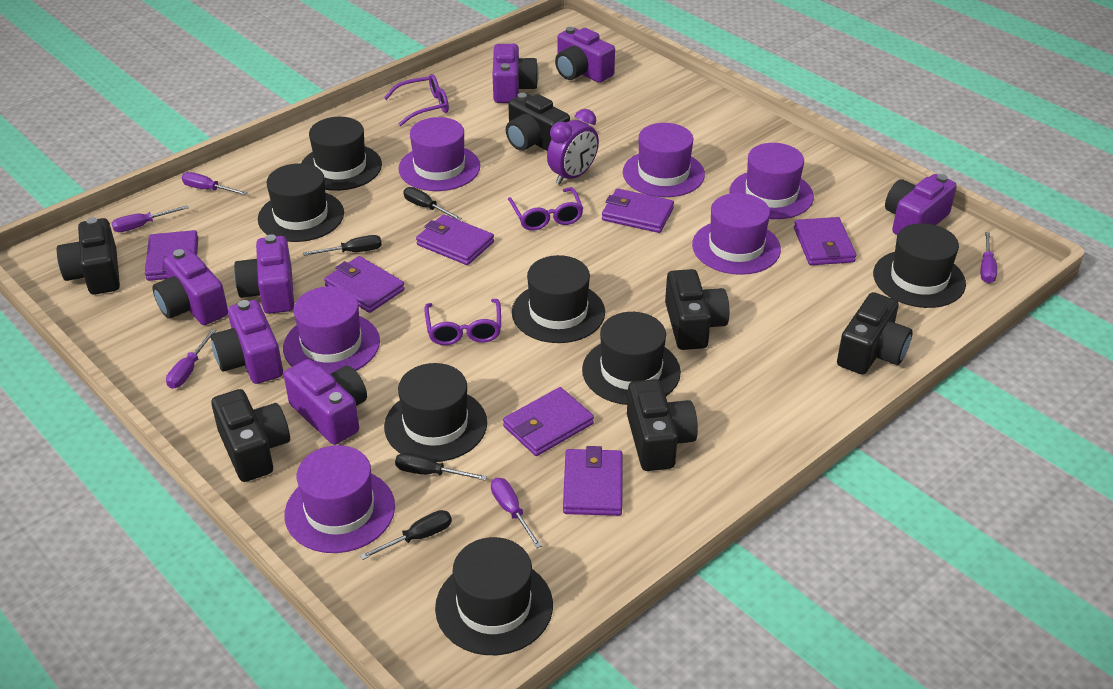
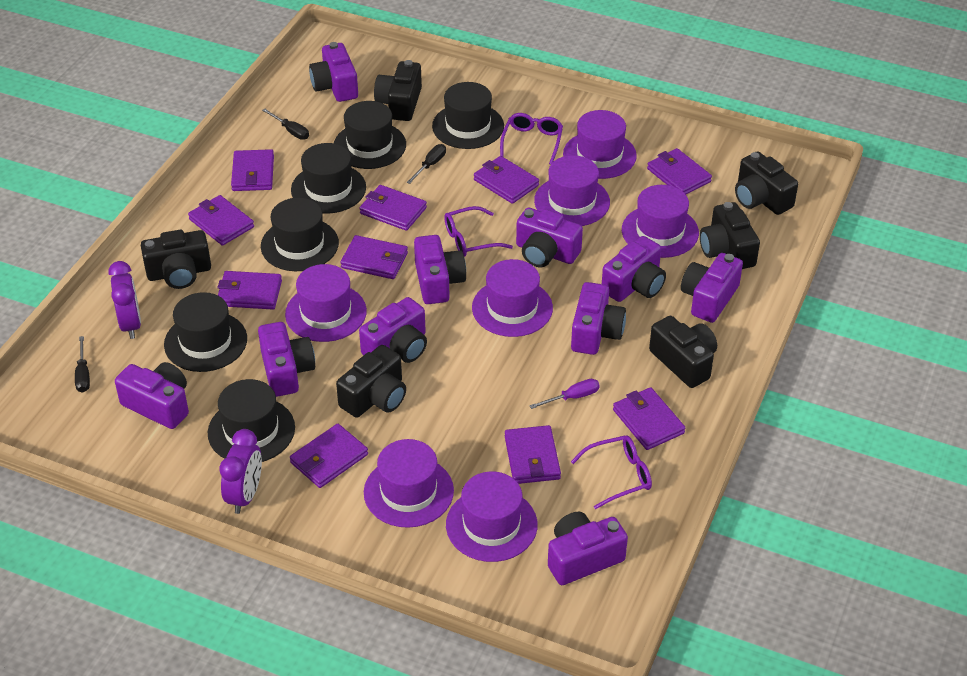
black hat: 7 -> 6
black screwdriver: 4 -> 3
purple camera: 7 -> 10
purple clock: 1 -> 2
purple hat: 6 -> 7
purple screwdriver: 5 -> 1
purple wallet: 7 -> 10

